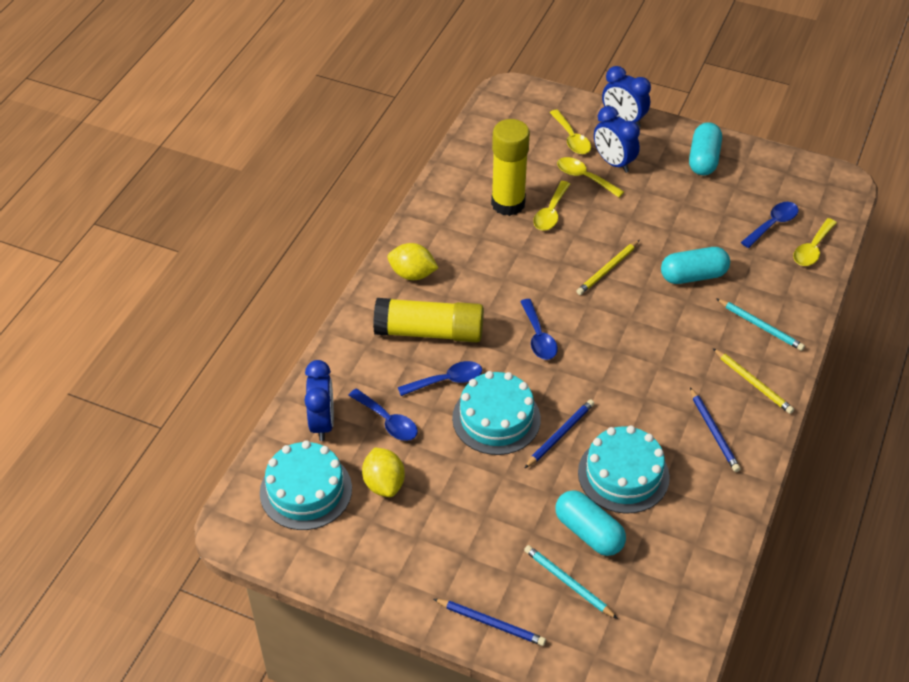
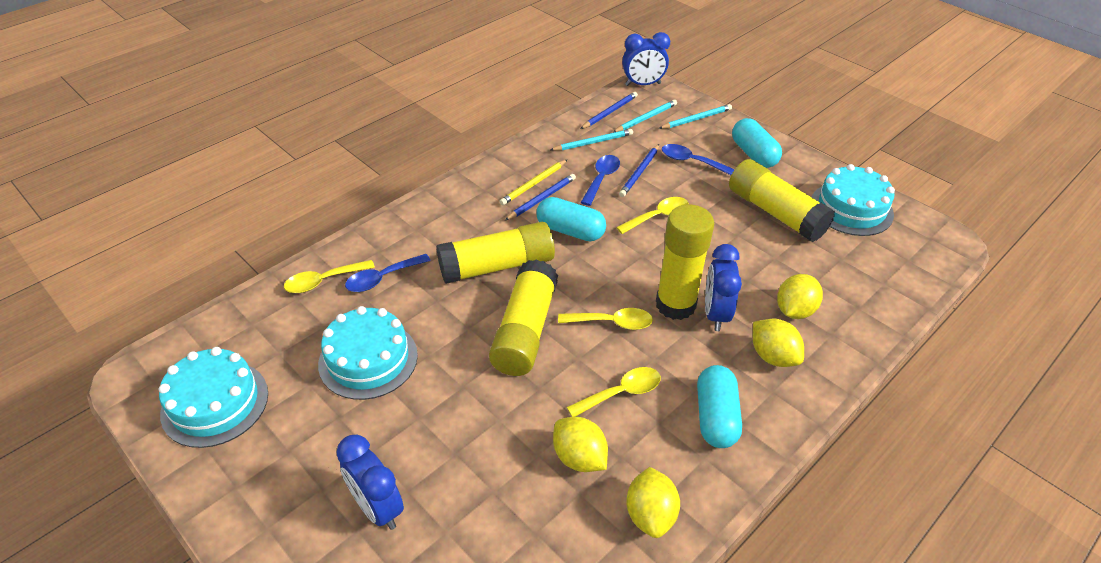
blue spoon: 4 -> 3
turquoise pencil: 2 -> 3
yellow glue stick: 2 -> 4
yellow lemon: 2 -> 4
yellow pencil: 2 -> 1

